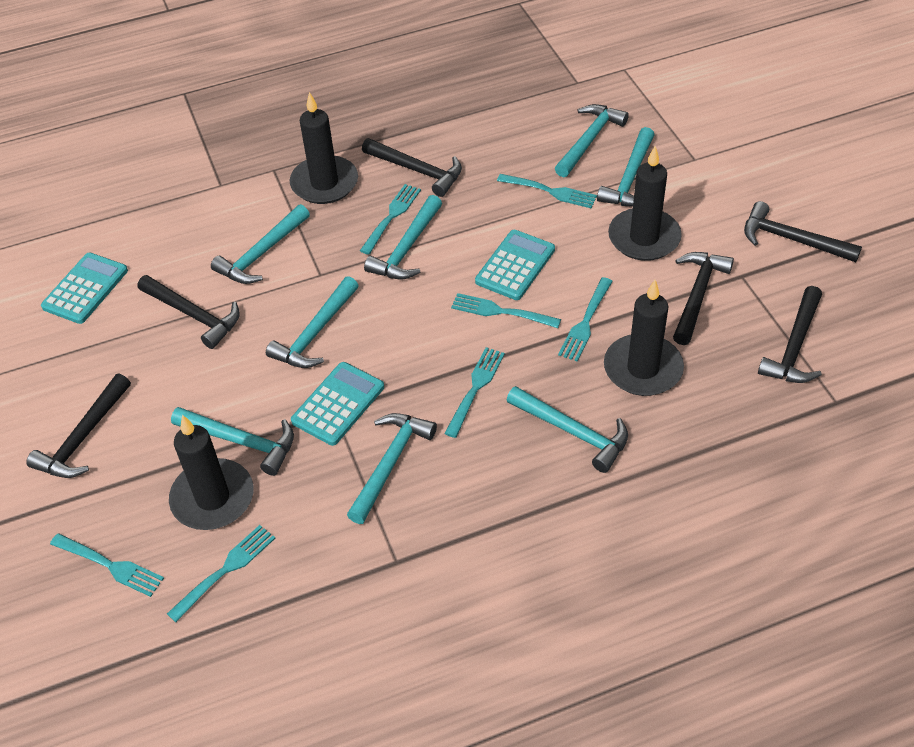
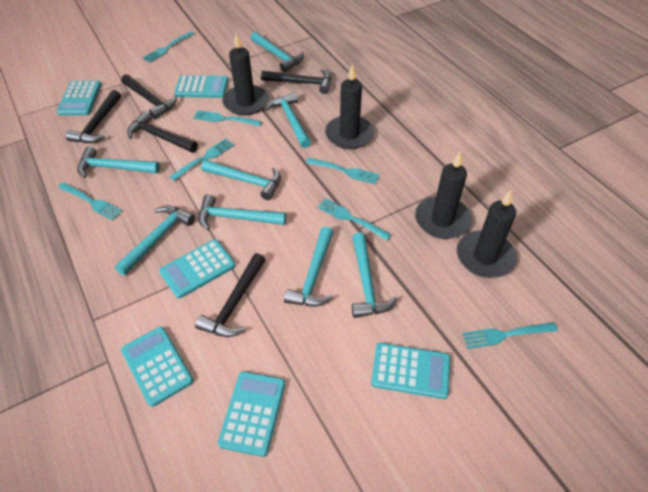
black hammer: 6 -> 5
turquoise calculator: 3 -> 6

